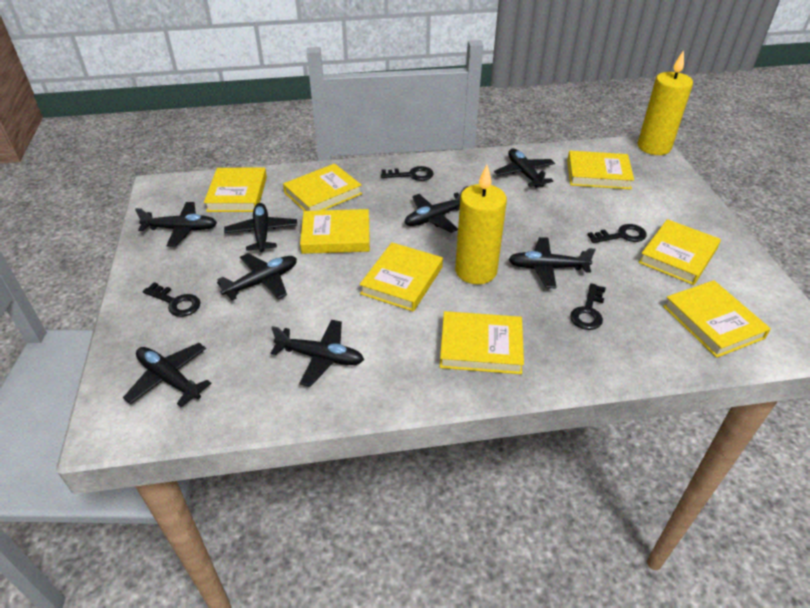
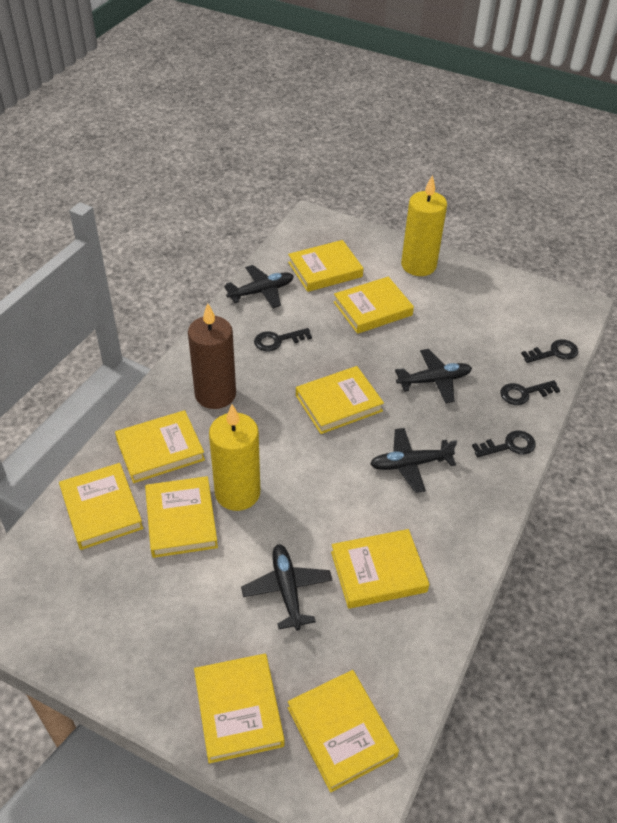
black plane: 8 -> 4
brown candle: 0 -> 1
yellow book: 8 -> 9

